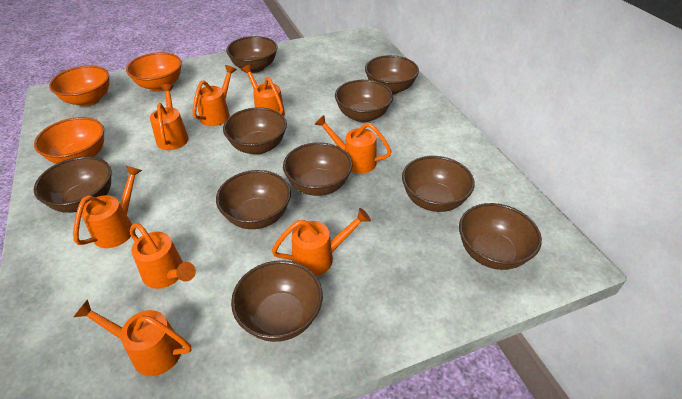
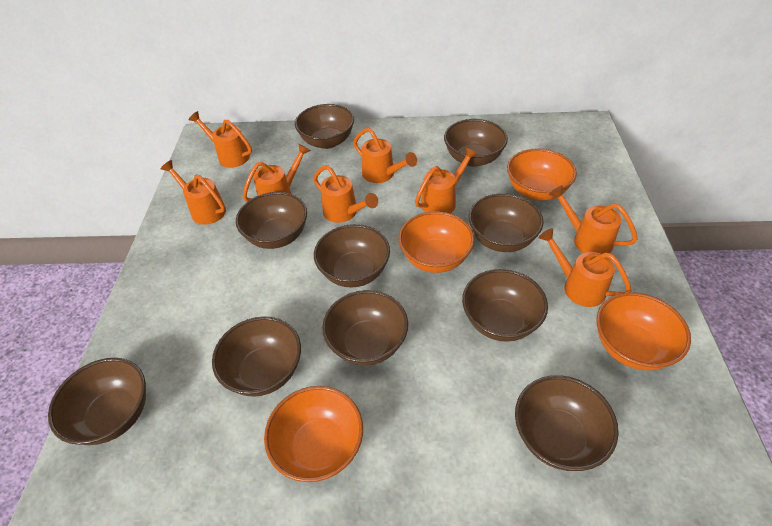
orange bowl: 3 -> 4

